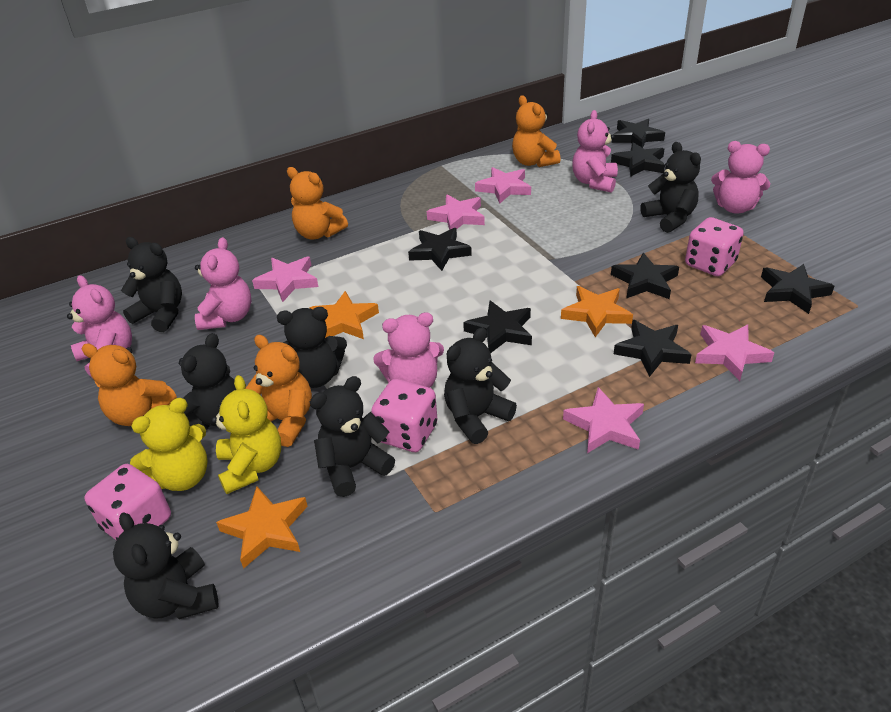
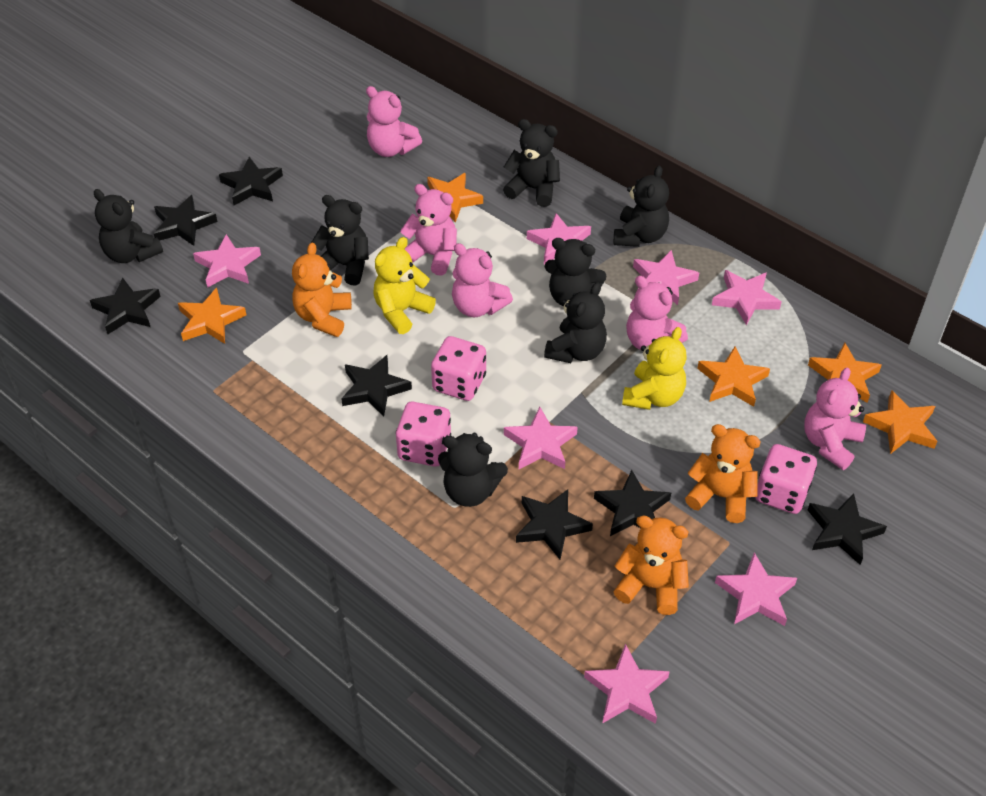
orange star: 3 -> 5
orange teddy bear: 4 -> 3
pink star: 5 -> 7

